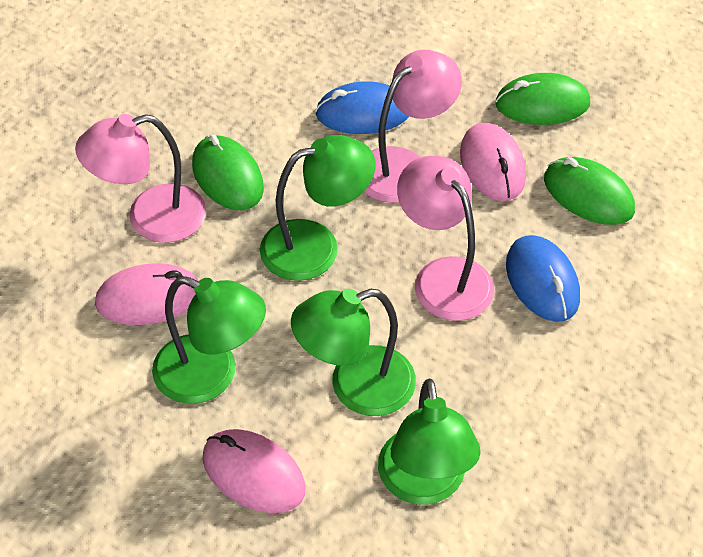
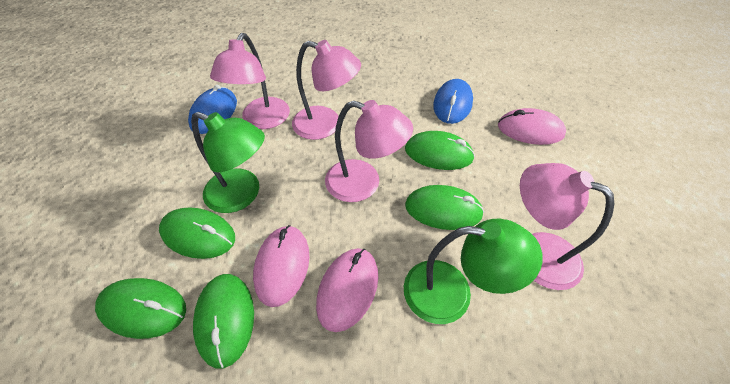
green lamp: 4 -> 2
green mouse: 3 -> 5
pink lamp: 3 -> 4

